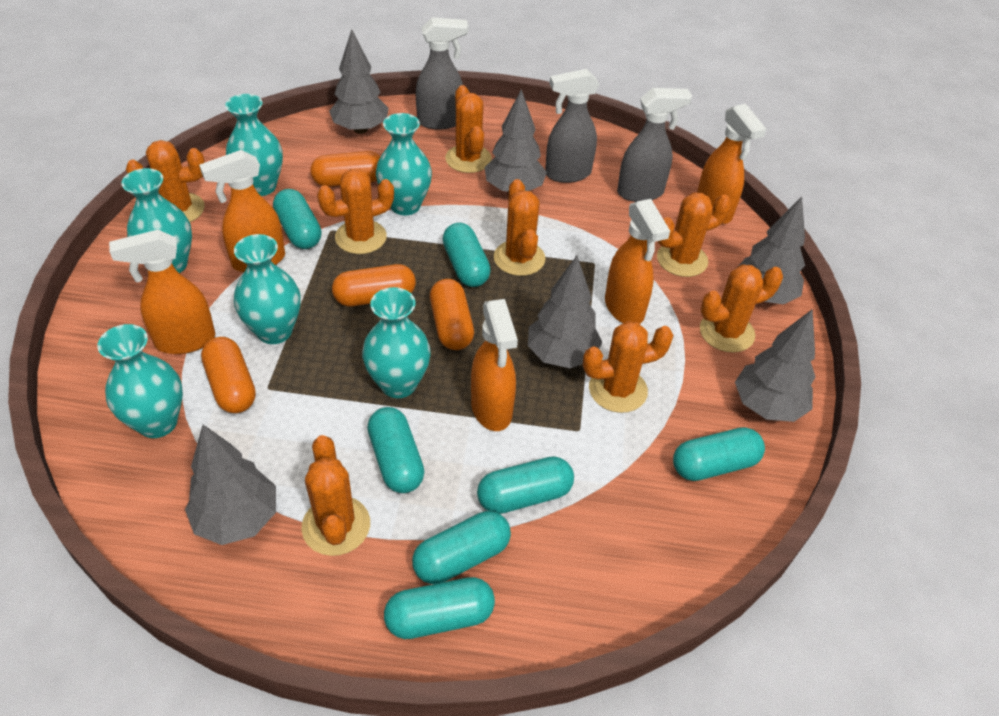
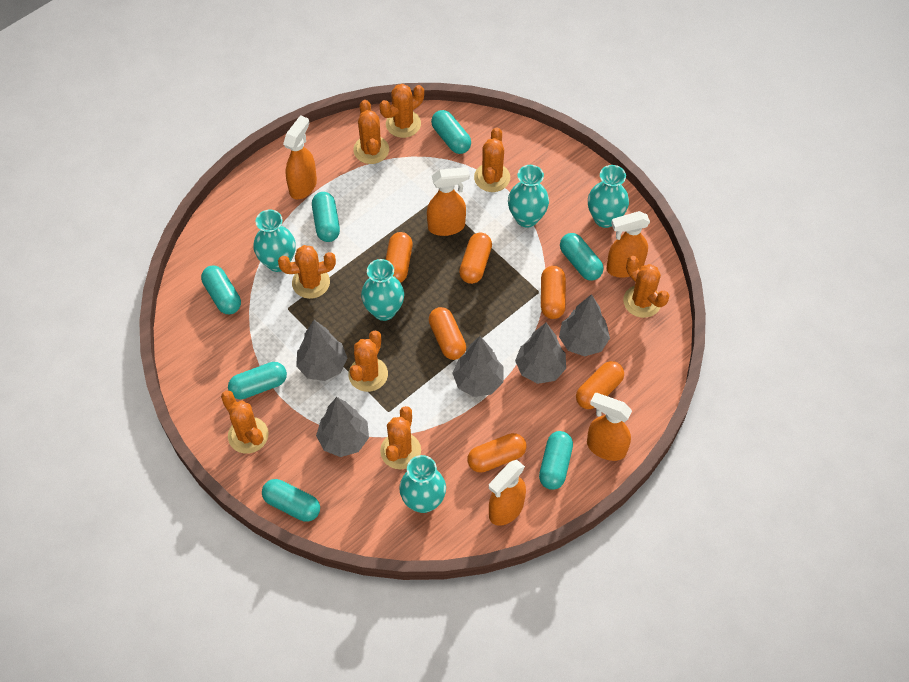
grey spray bottle: 3 -> 0
grey tree: 6 -> 5
orange capsule: 4 -> 6
turquoise vase: 6 -> 5

